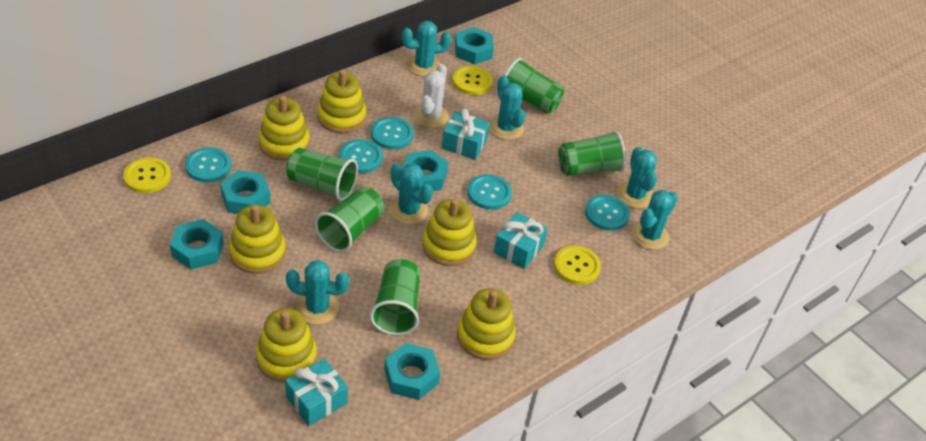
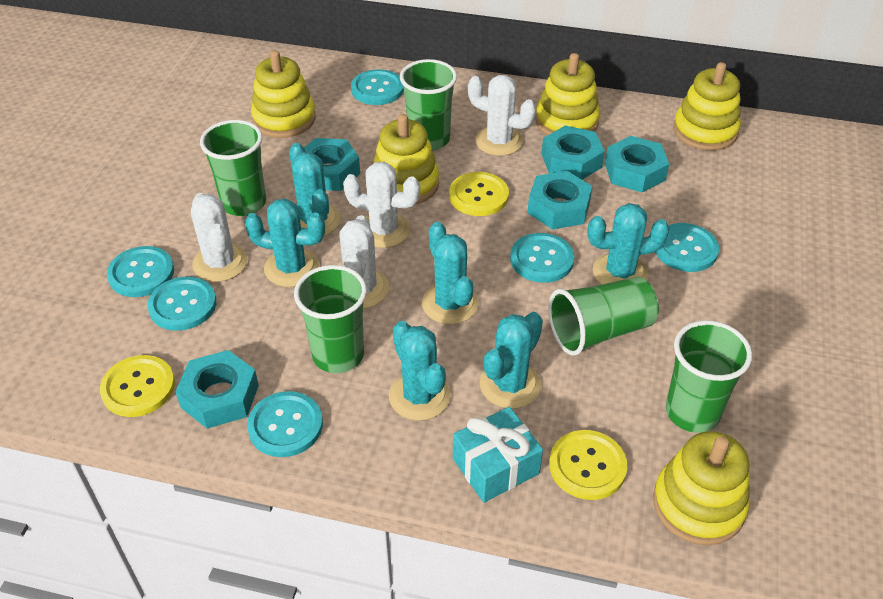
turquoise button: 5 -> 6
turquoise gift: 3 -> 1
white cactus: 1 -> 4
yellow stacking toy: 6 -> 5

